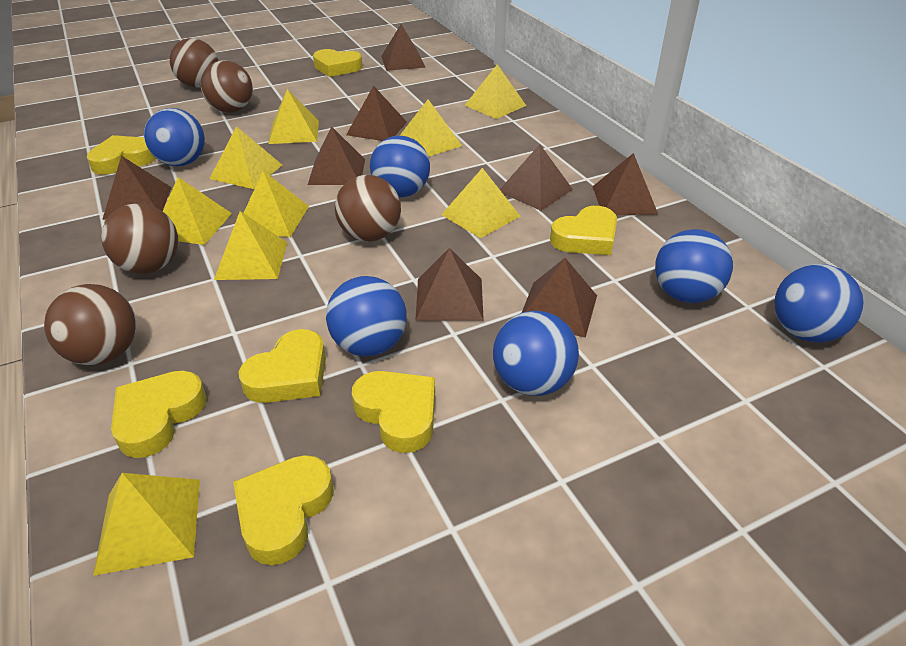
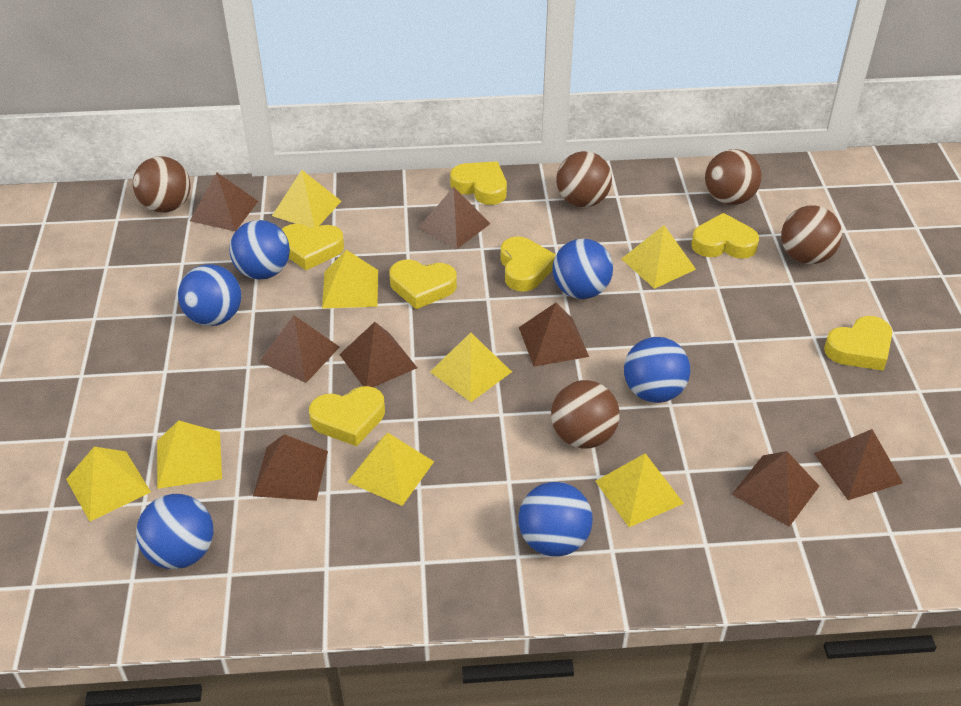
yellow pyramid: 9 -> 8

